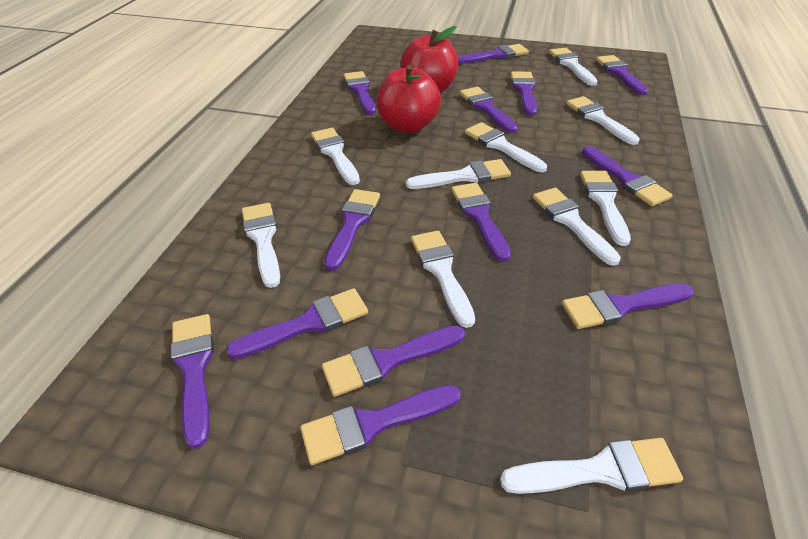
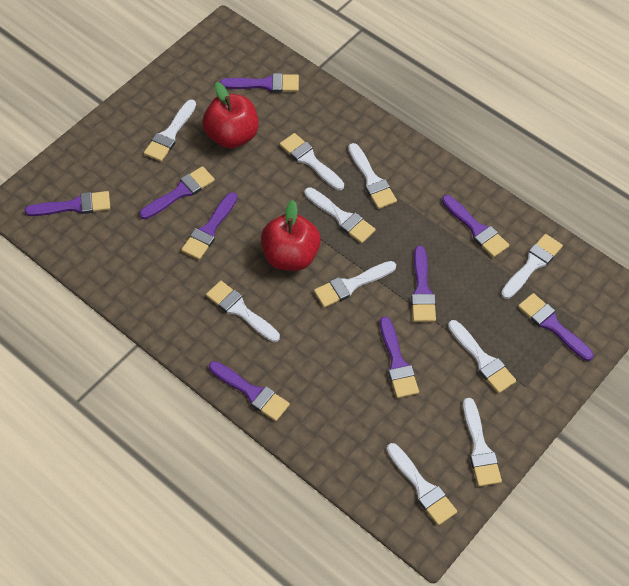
purple brush: 13 -> 9

